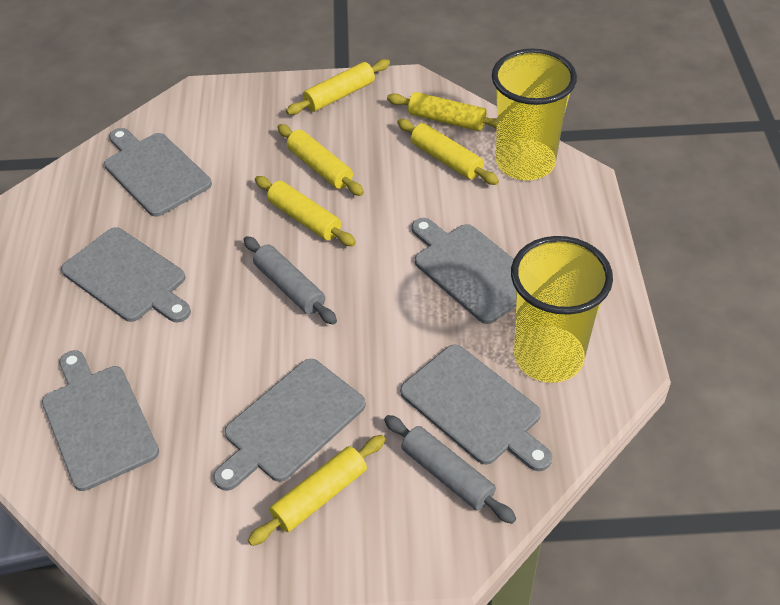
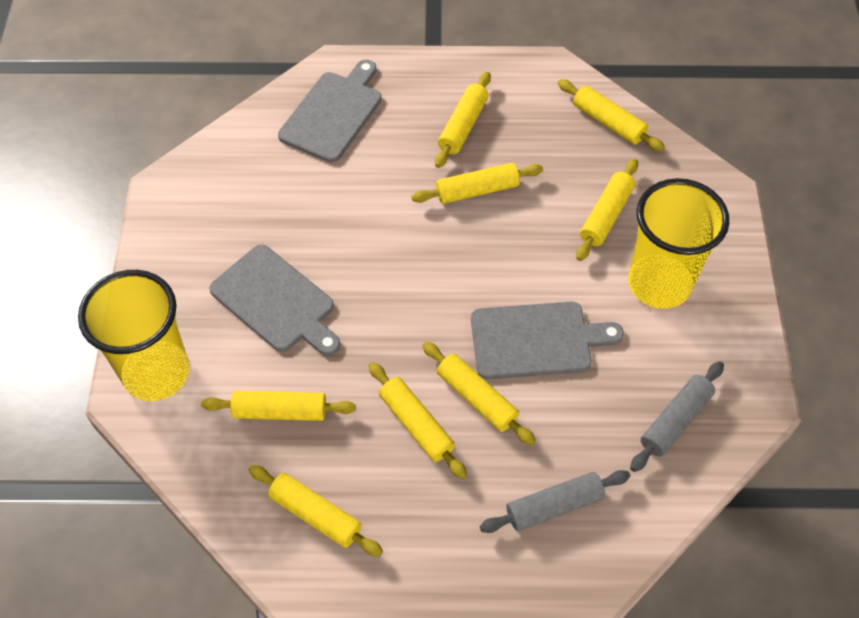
grey cutting board: 6 -> 3
yellow rolling pin: 6 -> 8

